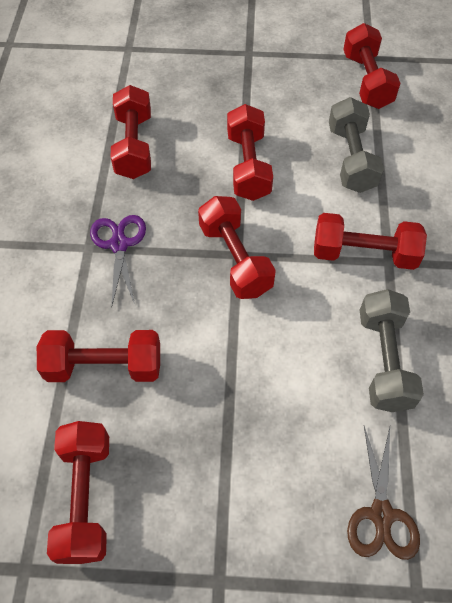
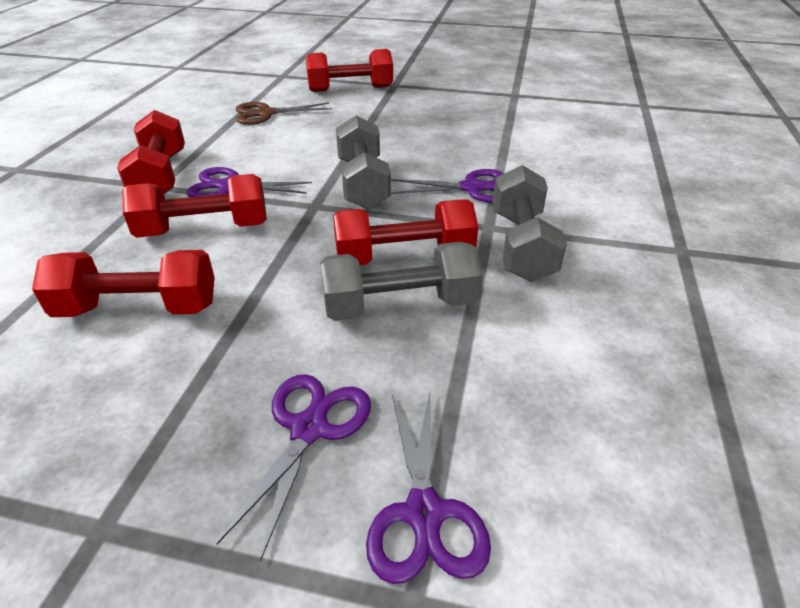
grey dumbbell: 2 -> 3
purple scissors: 1 -> 4
red dumbbell: 7 -> 5

